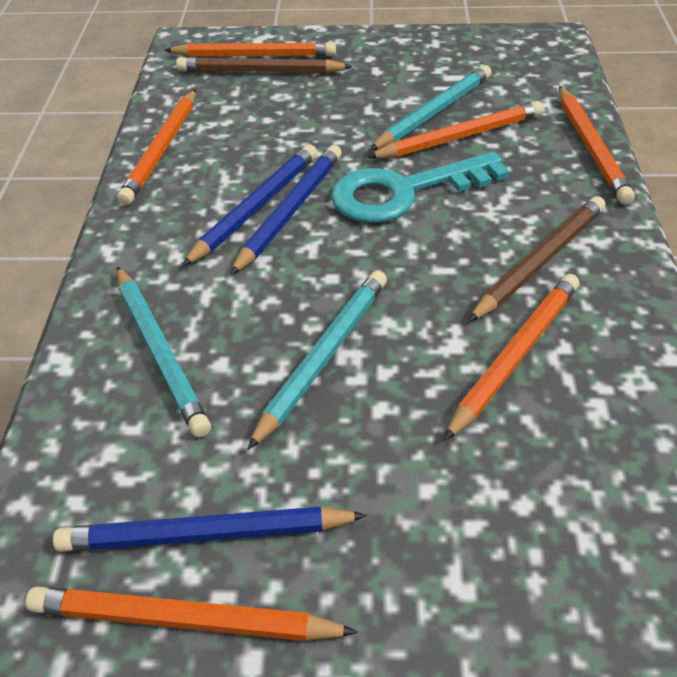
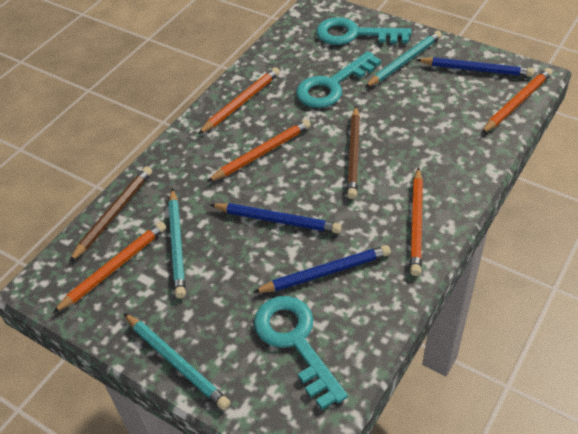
orange pencil: 6 -> 5
turquoise key: 1 -> 3

